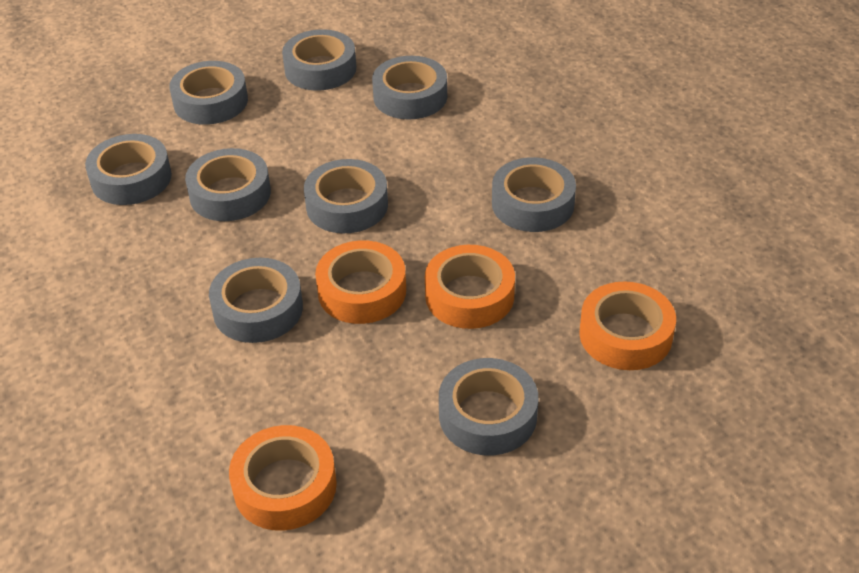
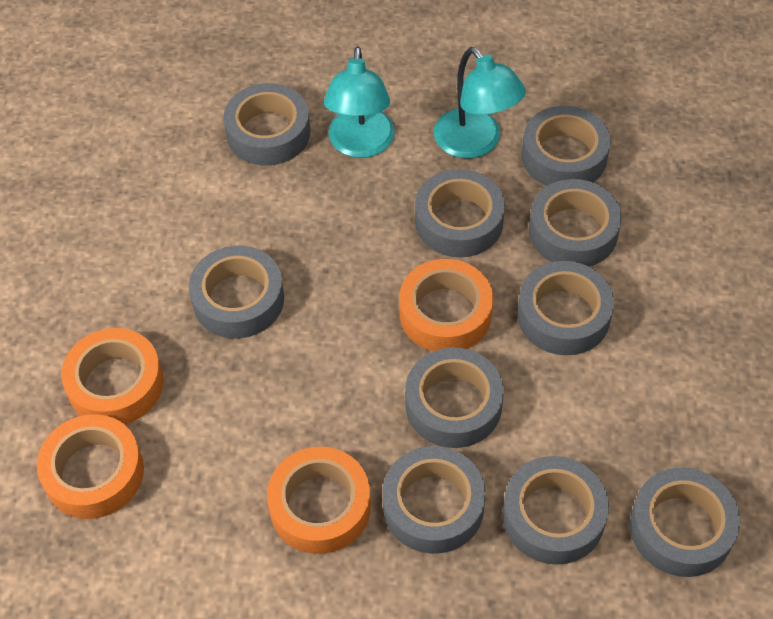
grey tape: 9 -> 10
turquoise lamp: 0 -> 2

